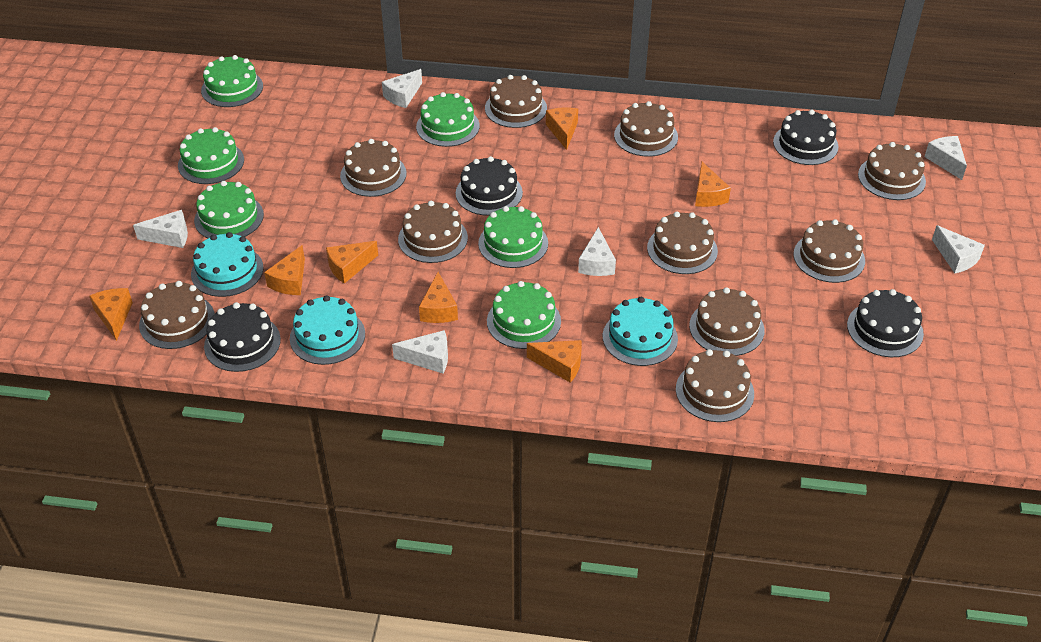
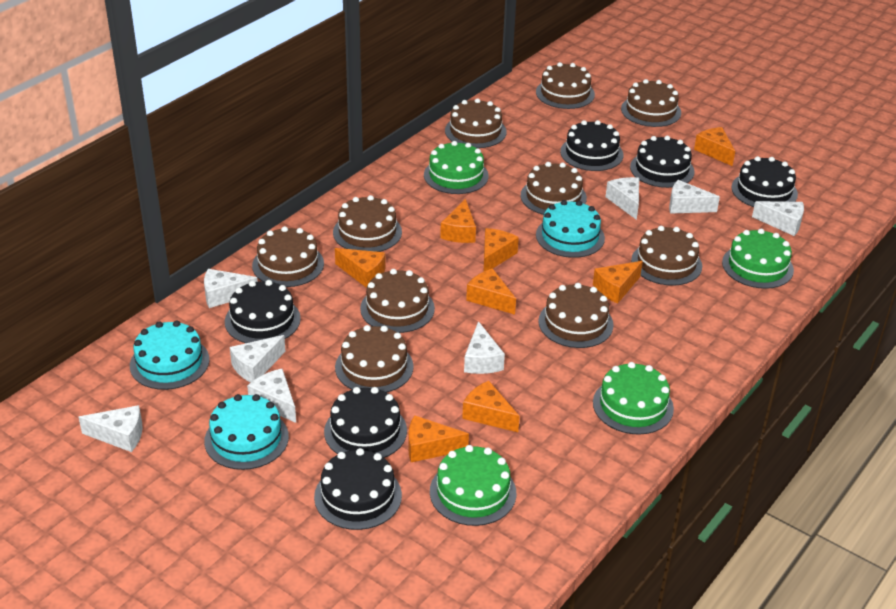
black cake: 4 -> 6
green cake: 6 -> 4
orange cheese: 7 -> 8
white cheese: 6 -> 8

